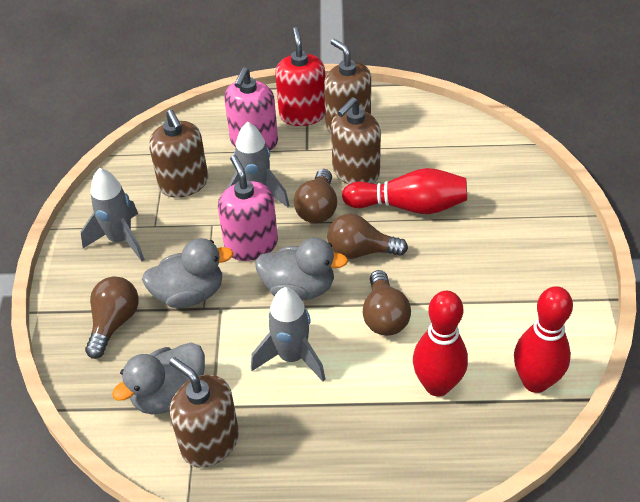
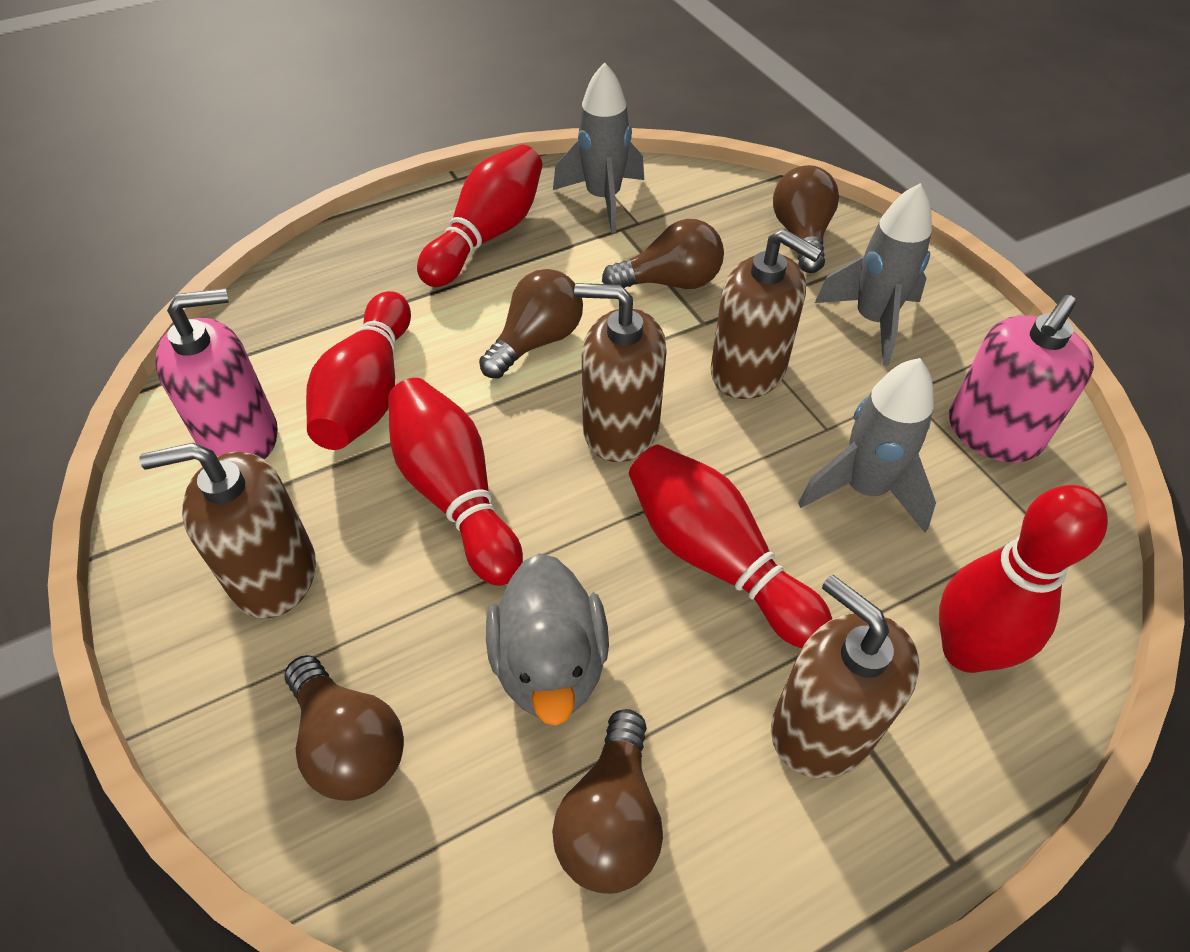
brown light bulb: 4 -> 5
grey duck: 3 -> 1
red bowling pin: 3 -> 5
red soap dispenser: 1 -> 0

